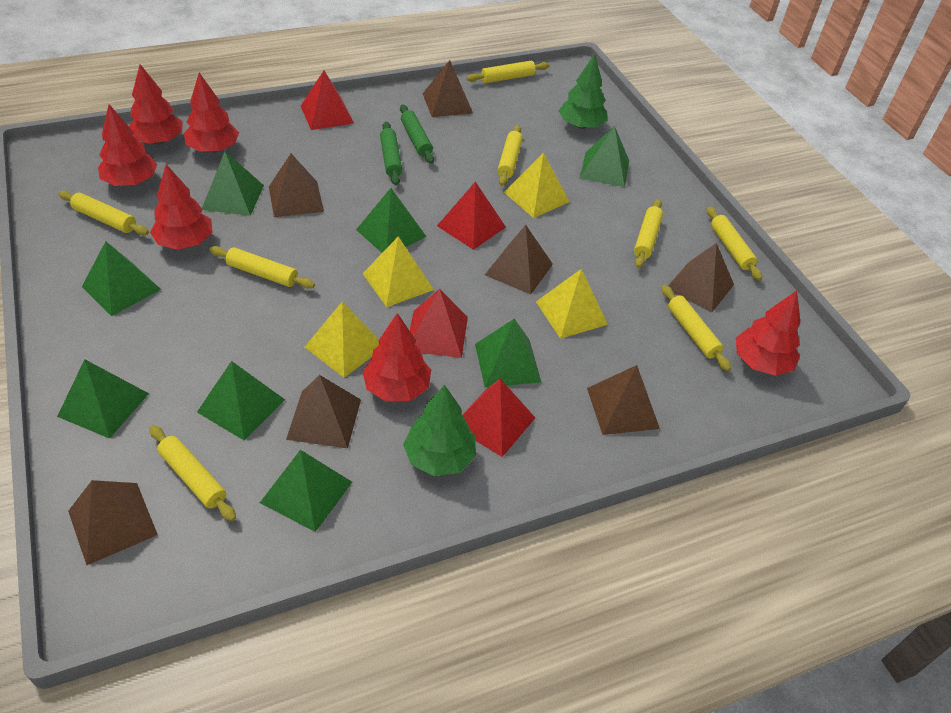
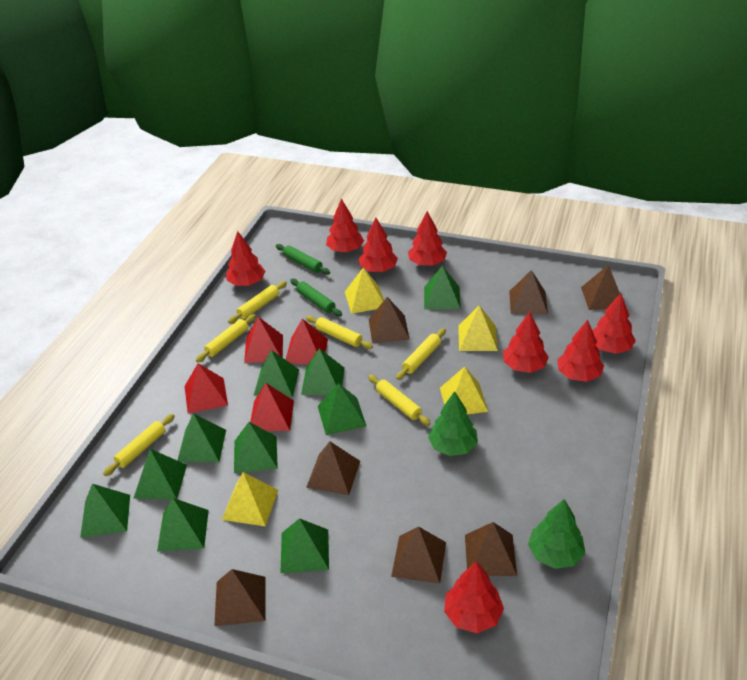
green pyramid: 8 -> 10
red tree: 6 -> 8
yellow rolling pin: 8 -> 6

